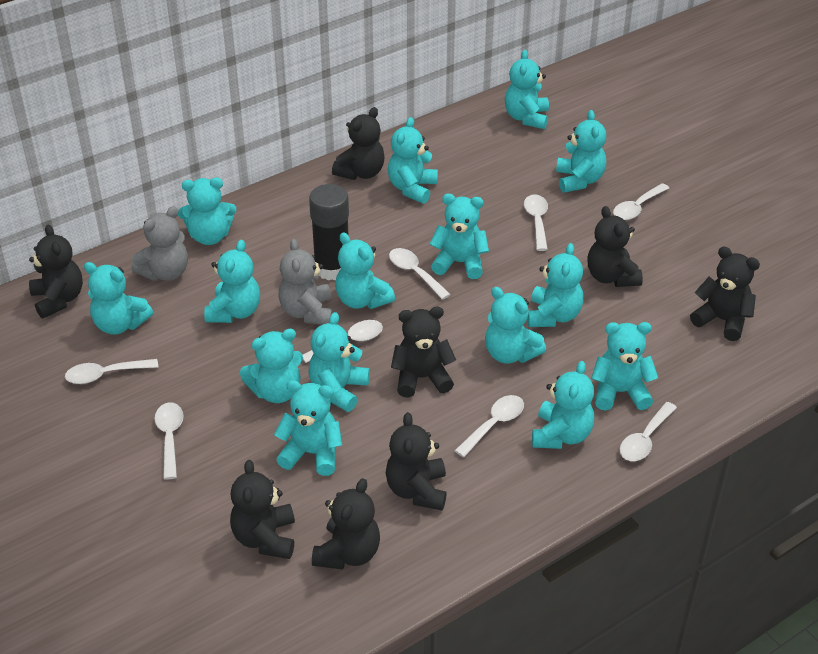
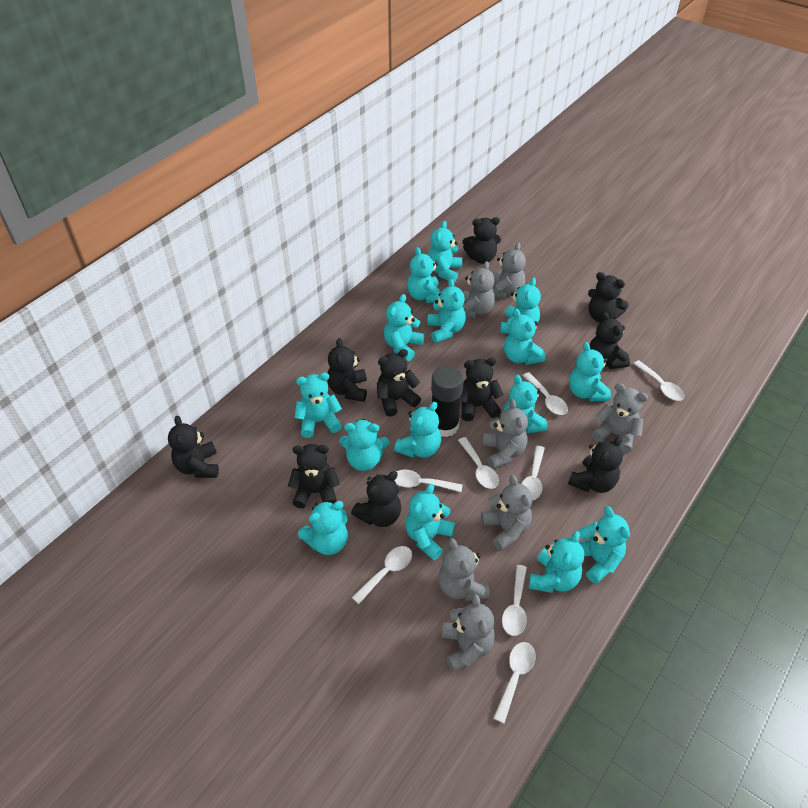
black teddy bear: 8 -> 10
grey teddy bear: 2 -> 7

